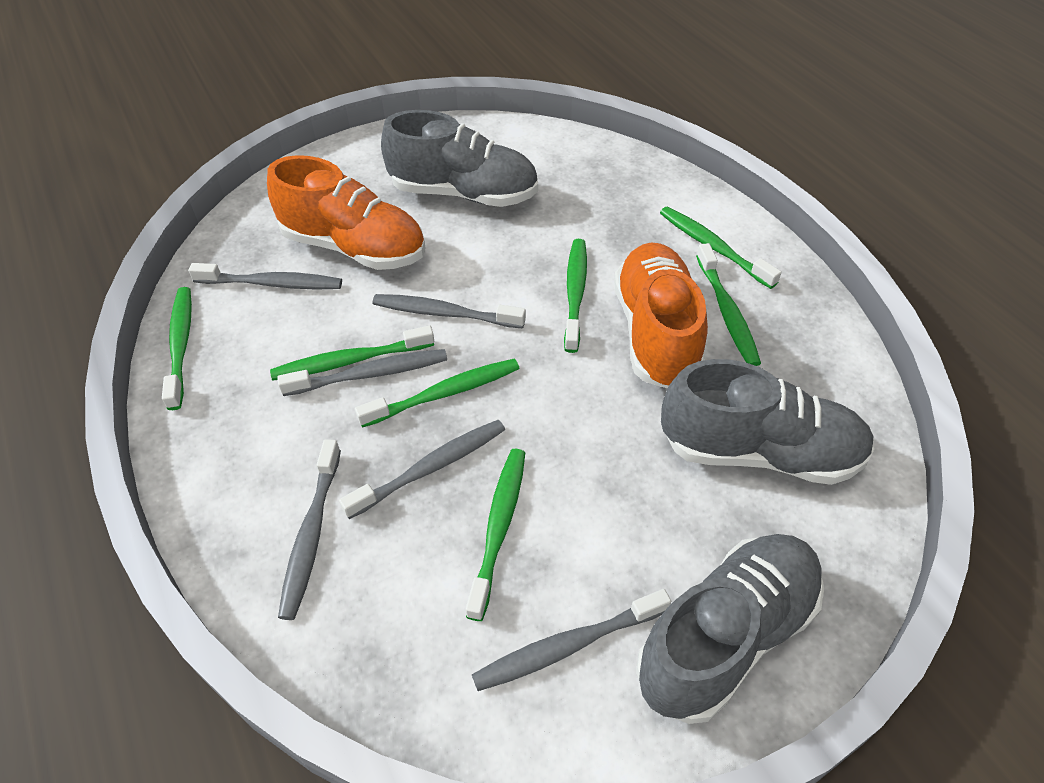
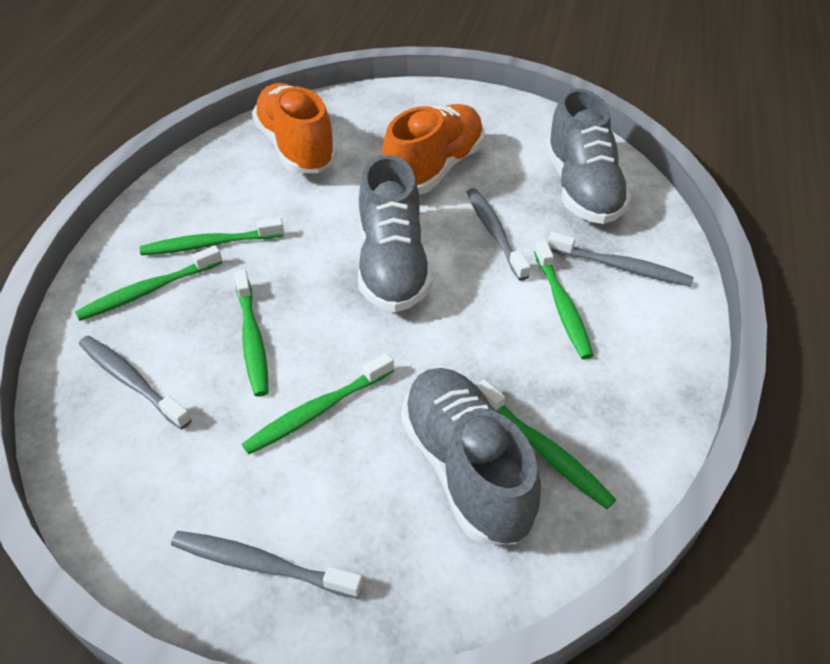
green toothbrush: 7 -> 6
grey toothbrush: 6 -> 4

